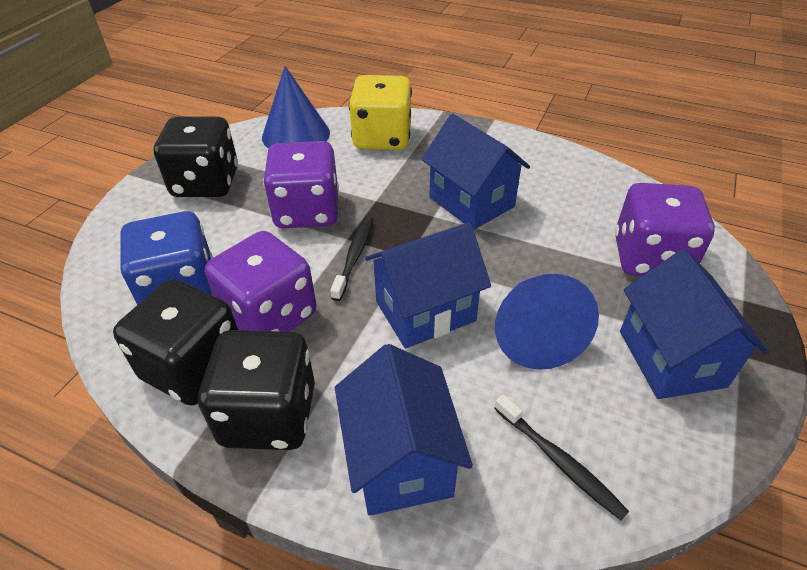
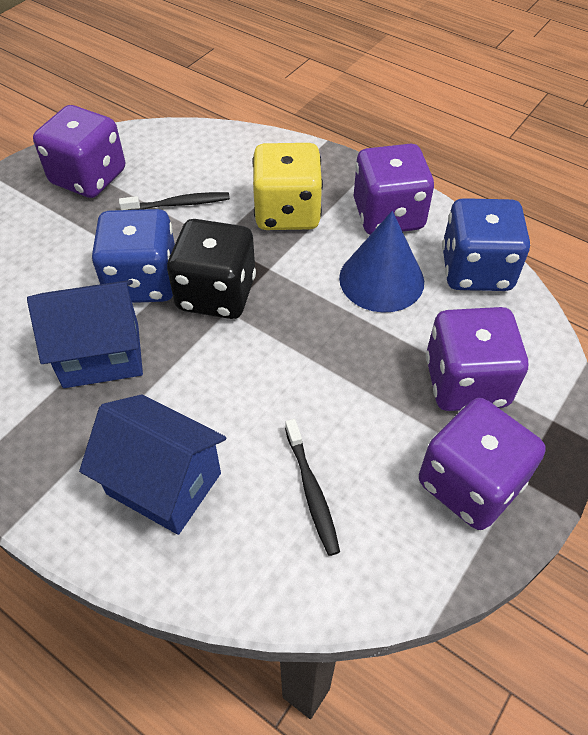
black dice: 3 -> 1
blue cone: 2 -> 1
blue dice: 1 -> 2
blue house: 4 -> 2
purple dice: 3 -> 4

